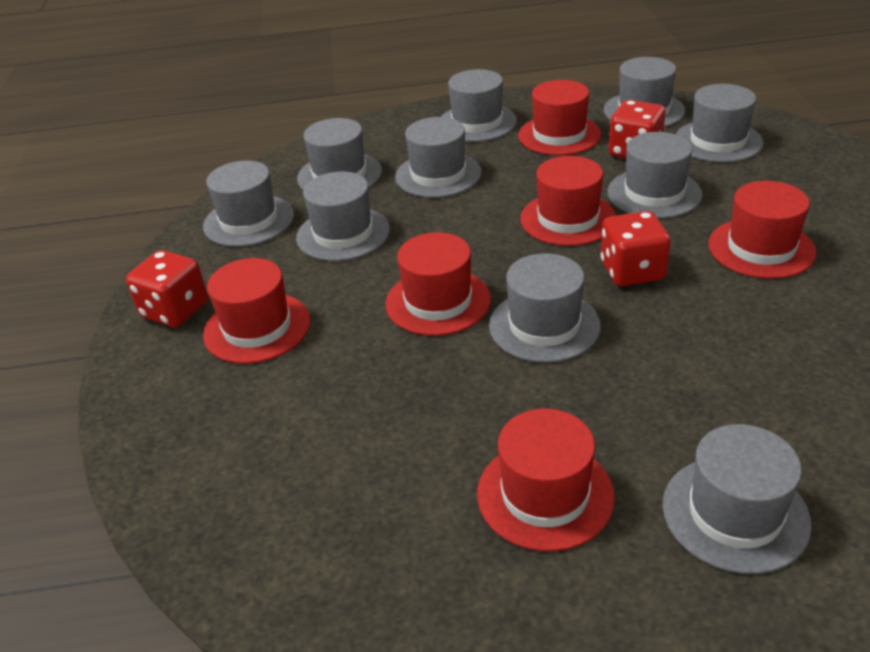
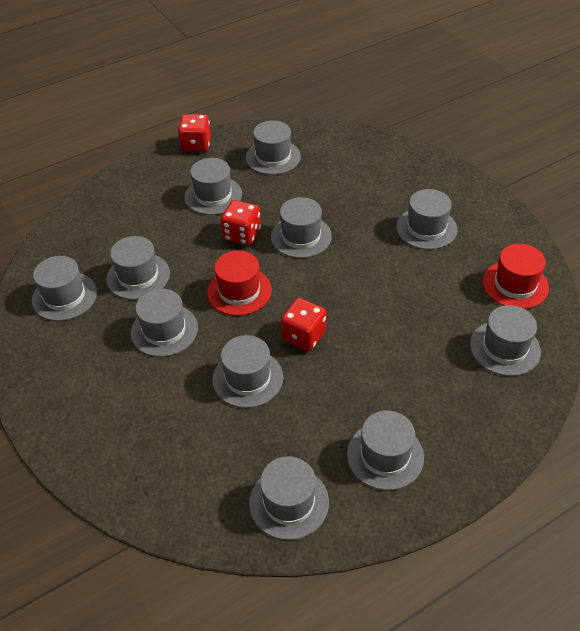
grey hat: 10 -> 11
red hat: 6 -> 2

